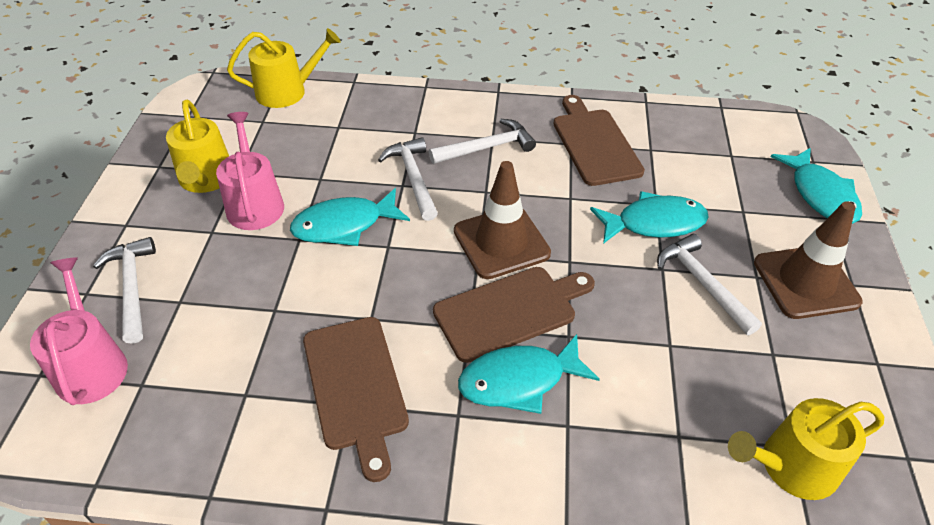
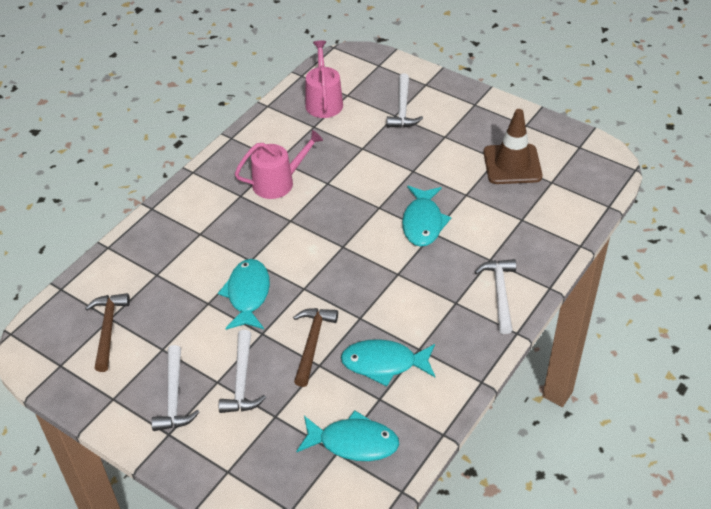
brown cutting board: 3 -> 0
brown hammer: 0 -> 2
brown traffic cone: 2 -> 1
yellow watering can: 3 -> 0

